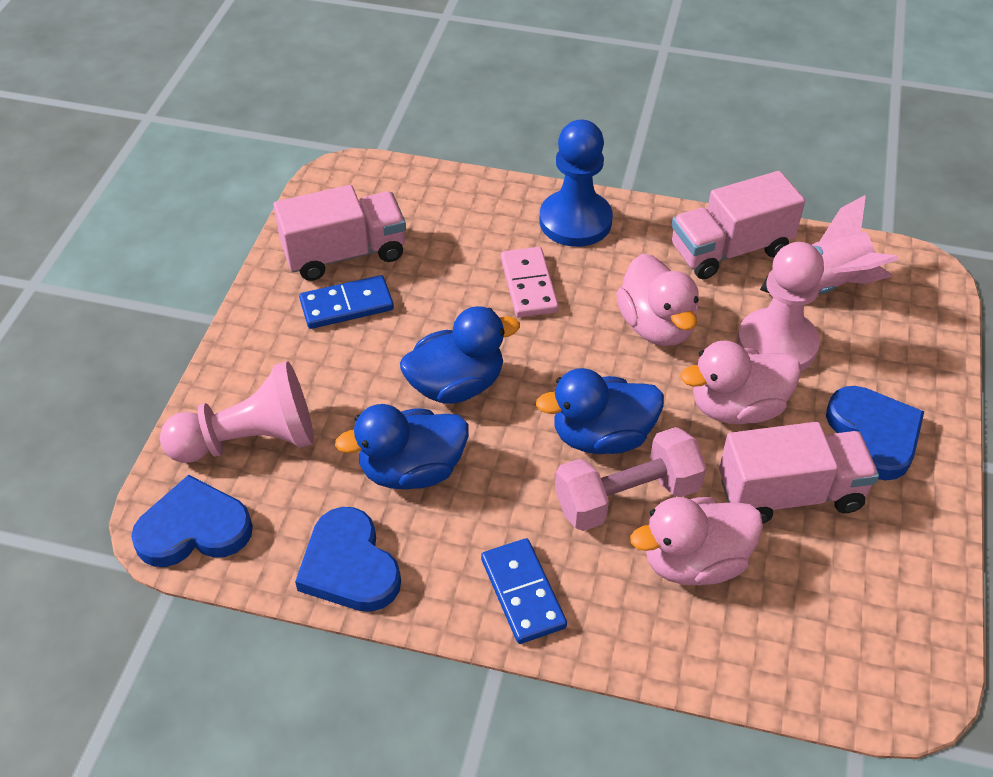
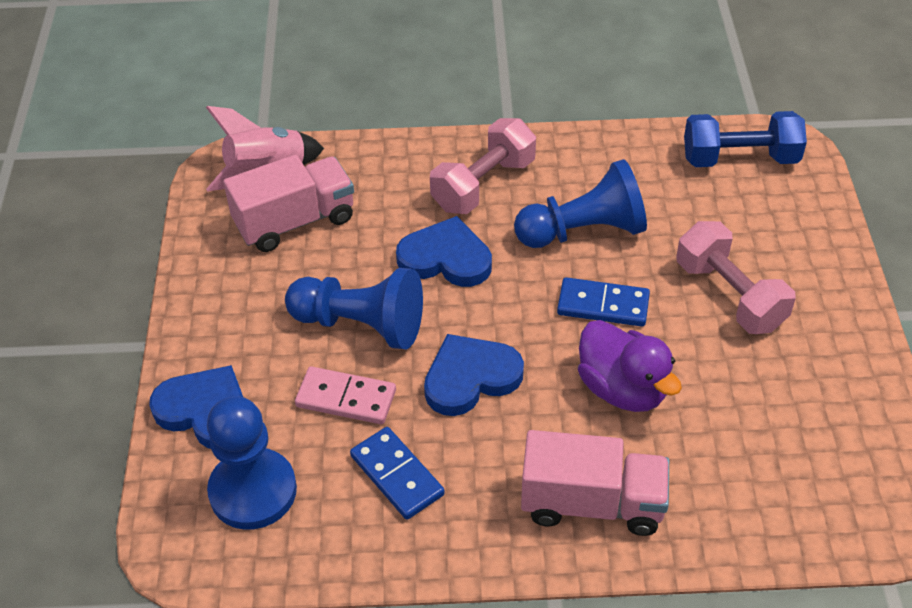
blue duck: 3 -> 0
blue dumbbell: 0 -> 1
blue pawn: 1 -> 3
pink duck: 3 -> 0
pink dumbbell: 1 -> 2
pink pawn: 2 -> 0
pink truck: 3 -> 2
purple duck: 0 -> 1

